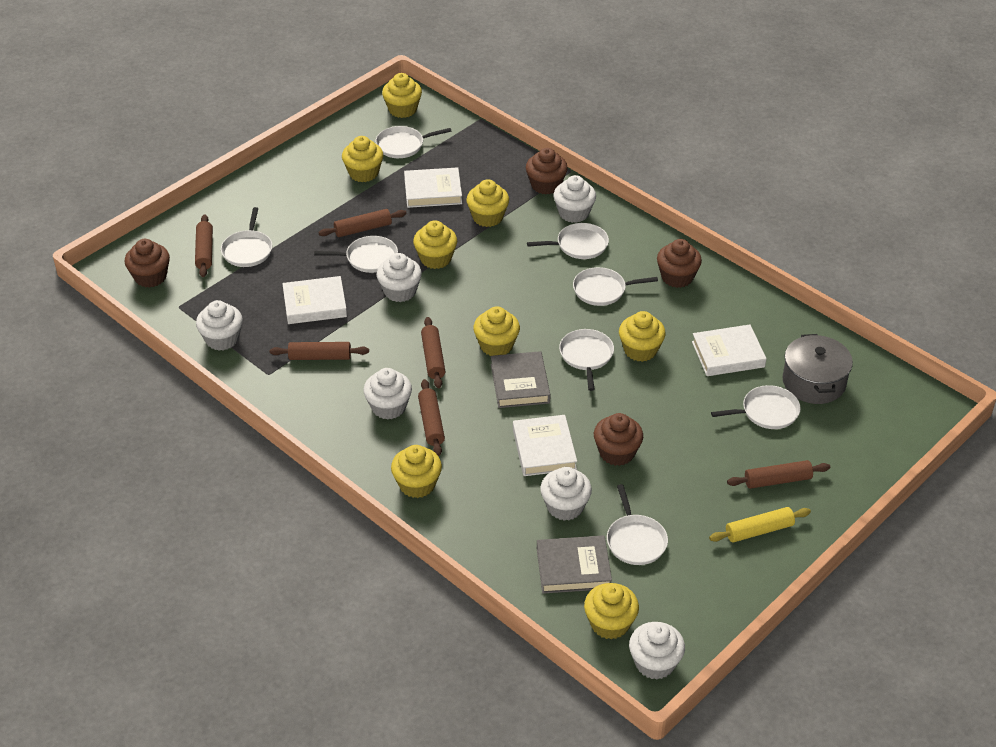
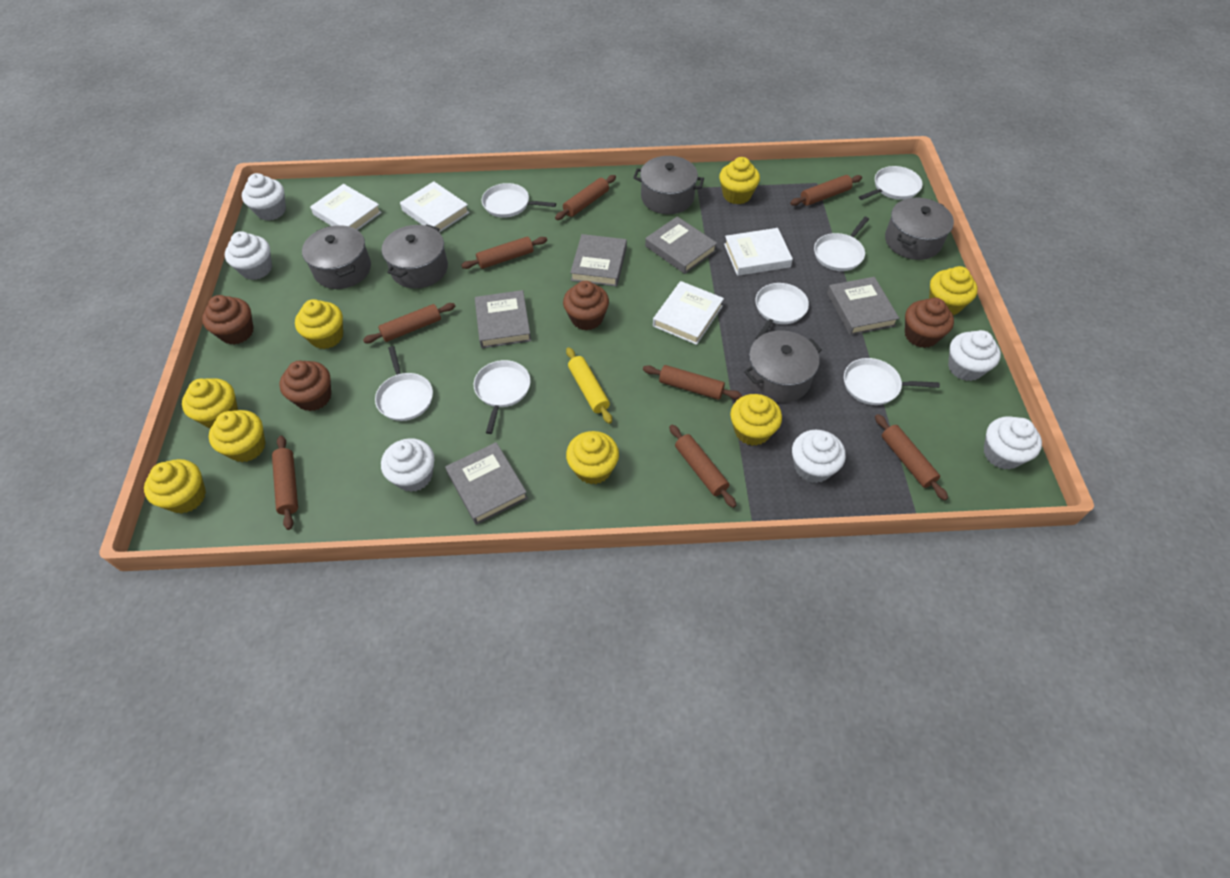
brown rolling pin: 6 -> 8
grey book: 2 -> 5
grey pot: 1 -> 5
white pan: 8 -> 7

